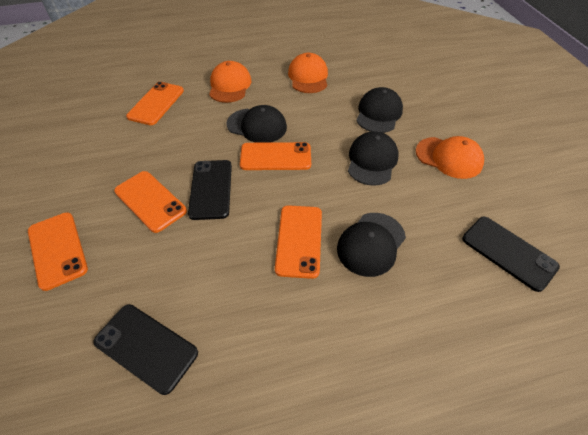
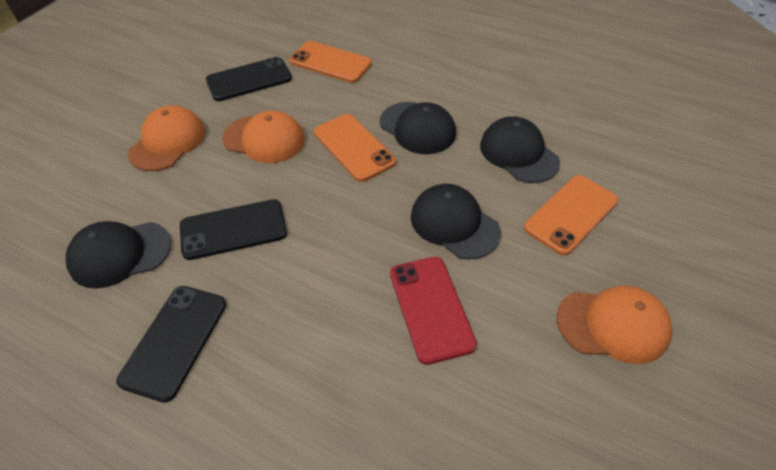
orange phone: 5 -> 3
red phone: 0 -> 1

